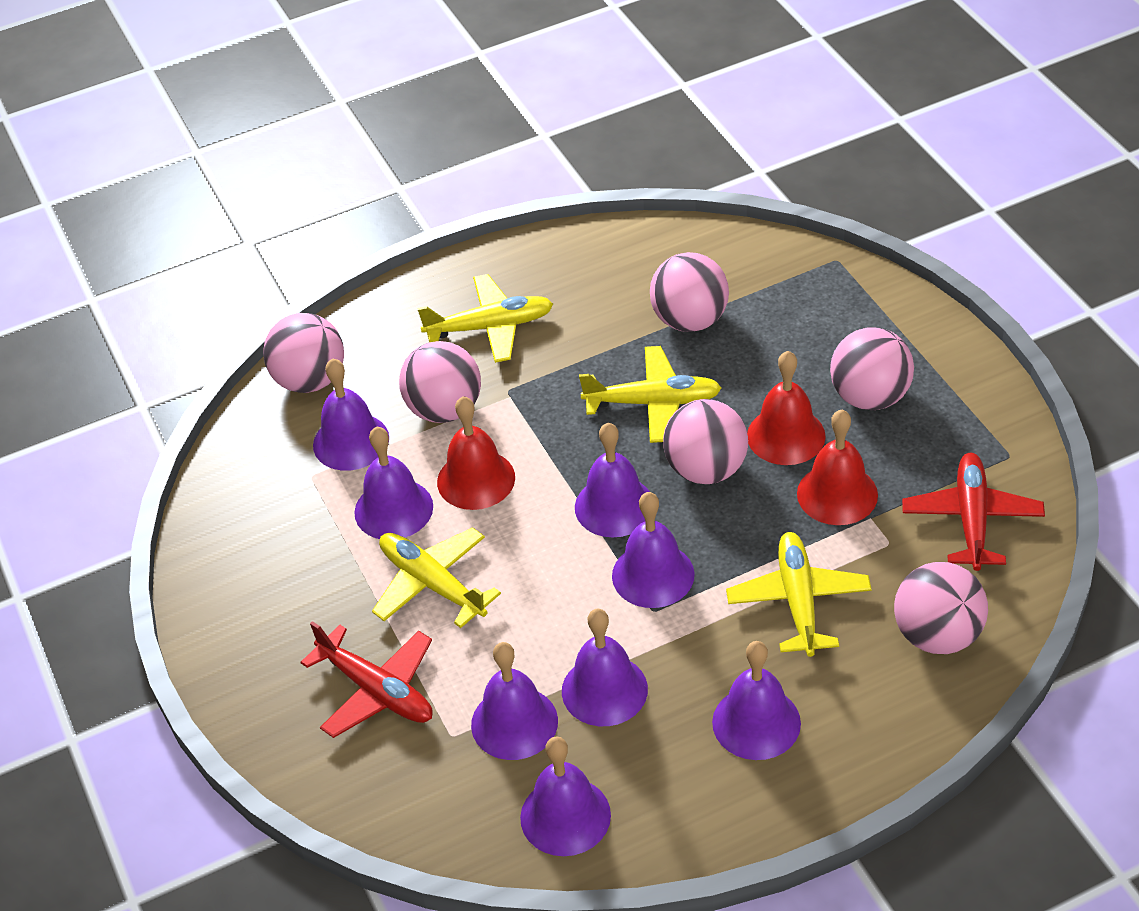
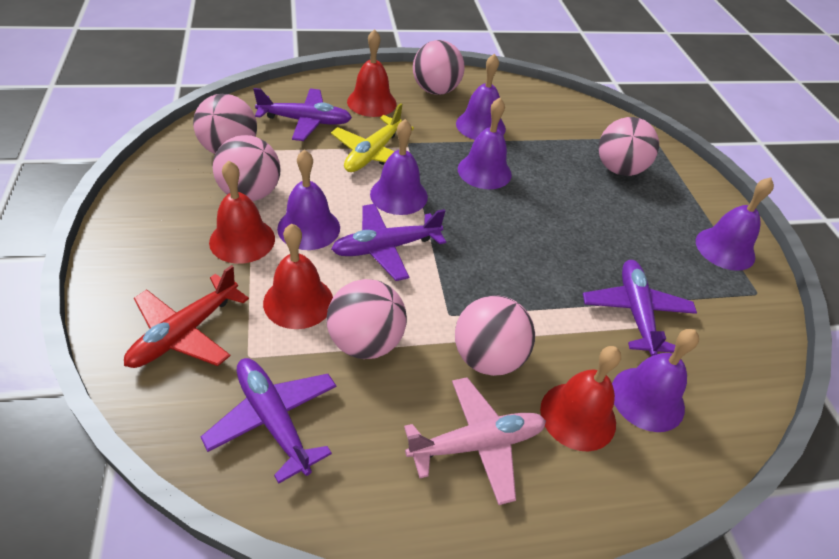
pink plane: 0 -> 1
purple bell: 8 -> 6
purple plane: 0 -> 4
red bell: 3 -> 4
red plane: 2 -> 1
yellow plane: 4 -> 1

